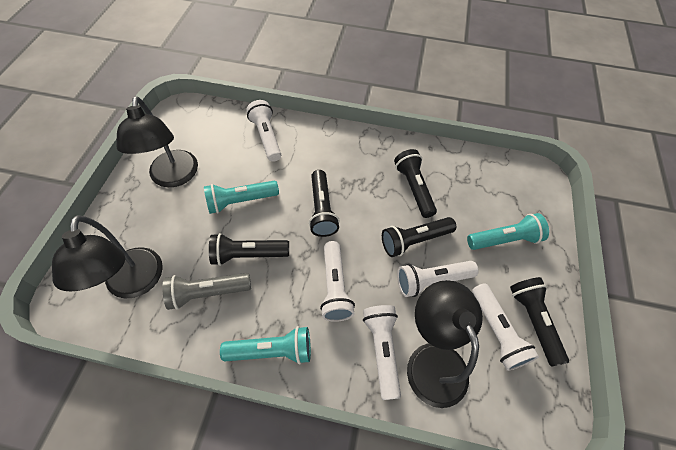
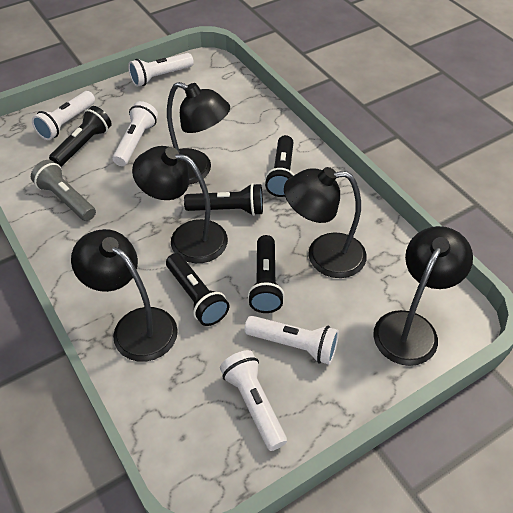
black lamp: 3 -> 5
turquoise flashlight: 3 -> 0

